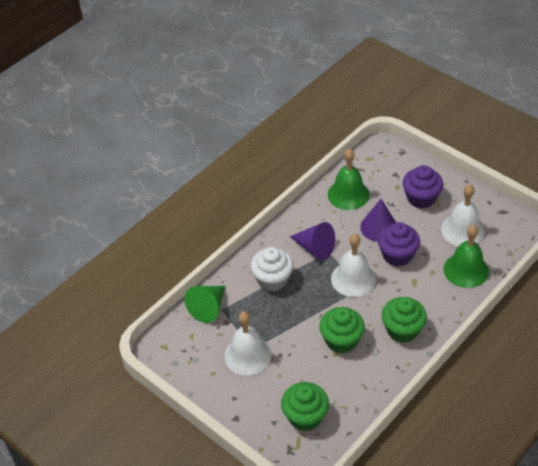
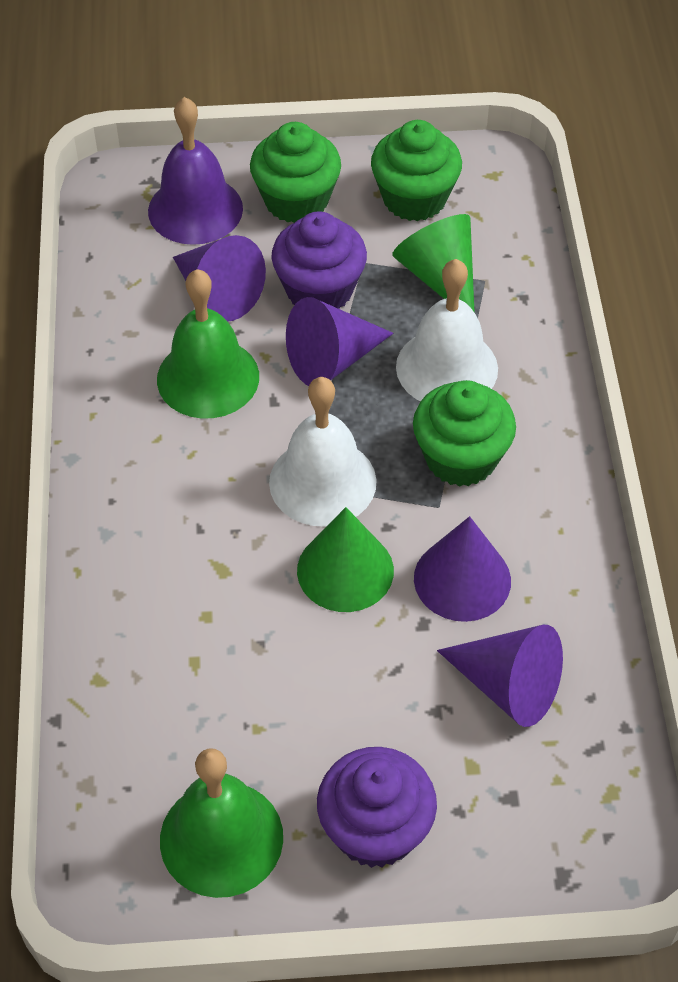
green cone: 1 -> 2
purple bell: 0 -> 1
purple cone: 2 -> 4
white bell: 3 -> 2
white cupcake: 1 -> 0

